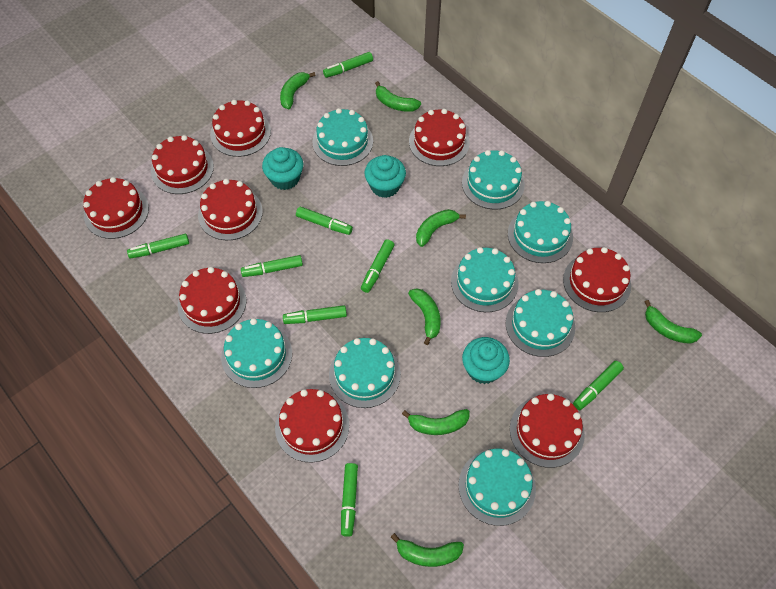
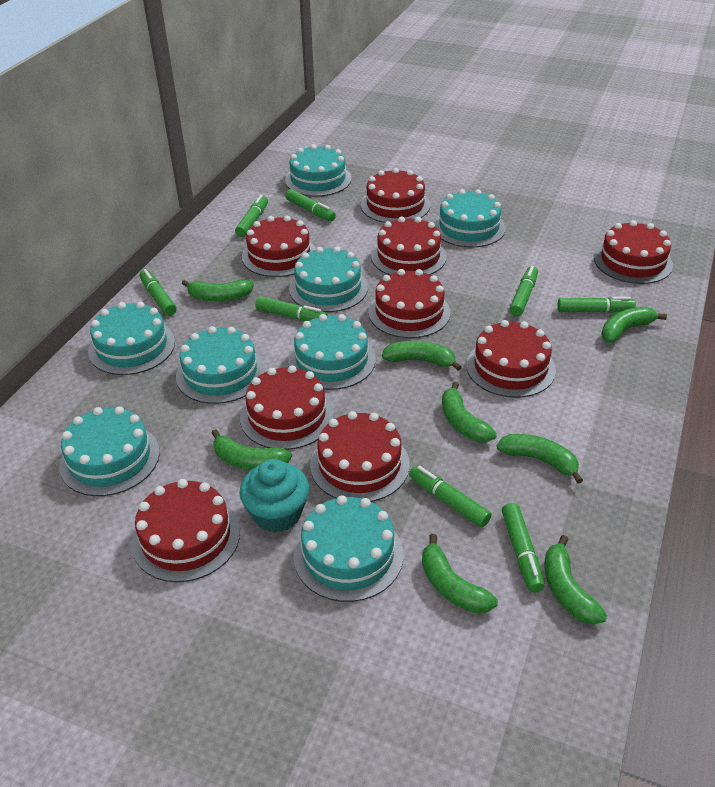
green banana: 7 -> 8
turquoise cupcake: 3 -> 1

